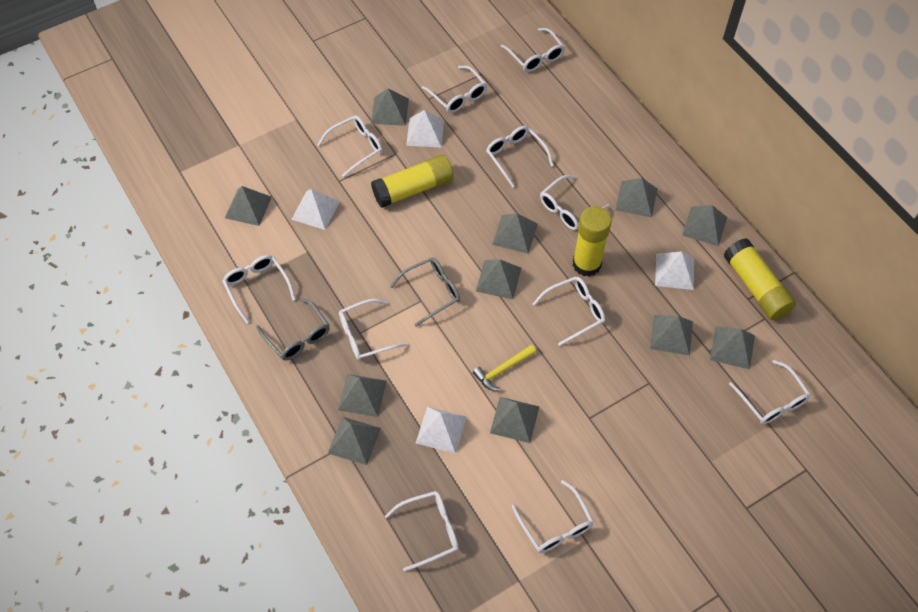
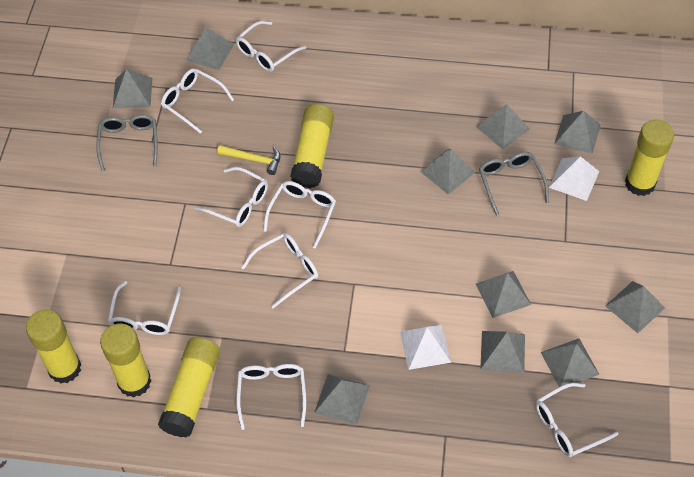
grey pyramid: 11 -> 10
white glasses: 11 -> 8
white pyramid: 4 -> 2
yellow glue stick: 3 -> 5

